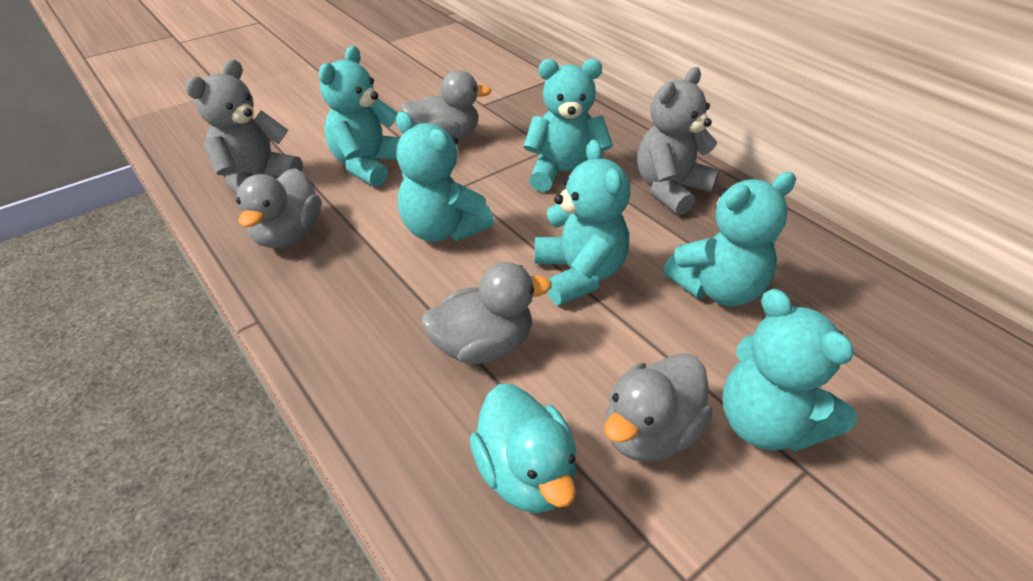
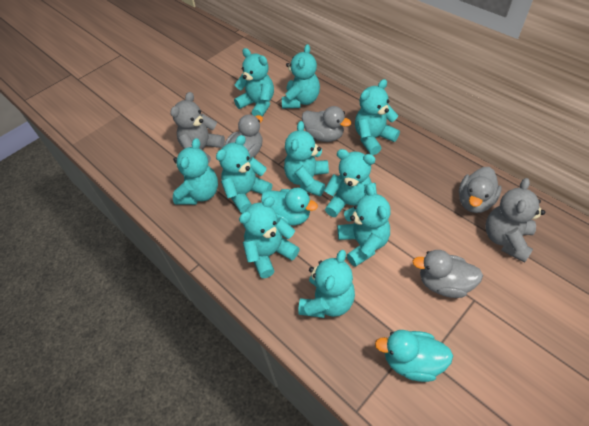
turquoise duck: 1 -> 2
turquoise teddy bear: 6 -> 10

